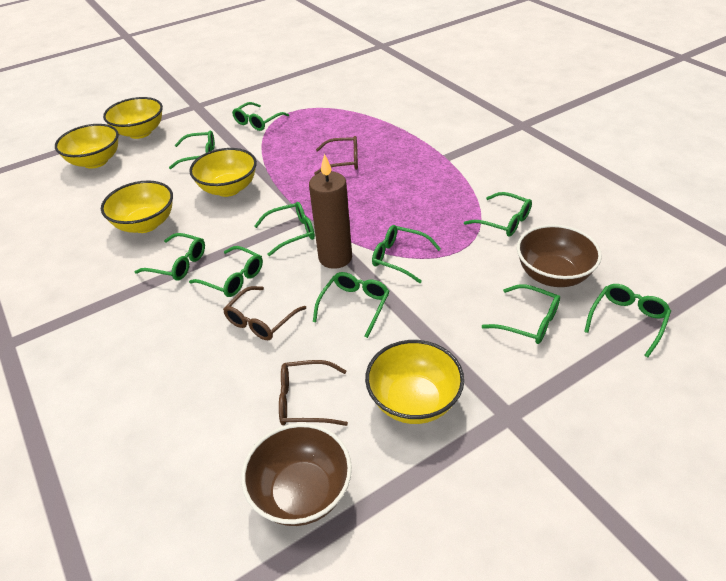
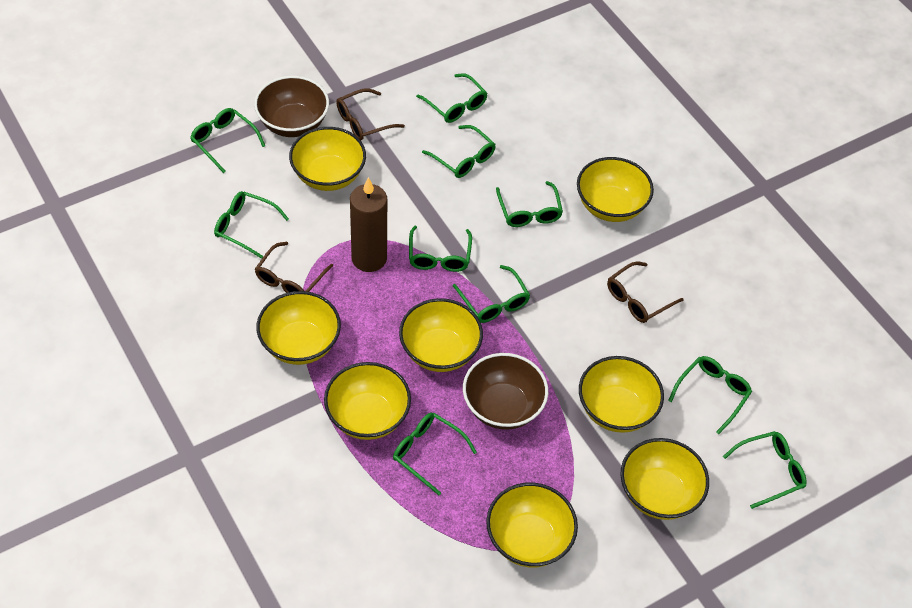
yellow bowl: 5 -> 8

